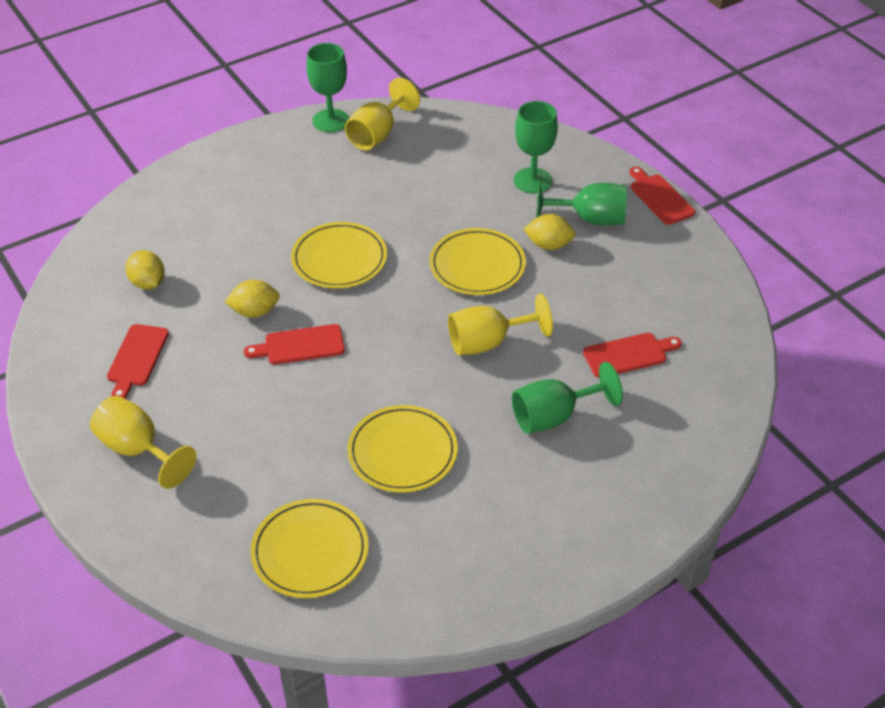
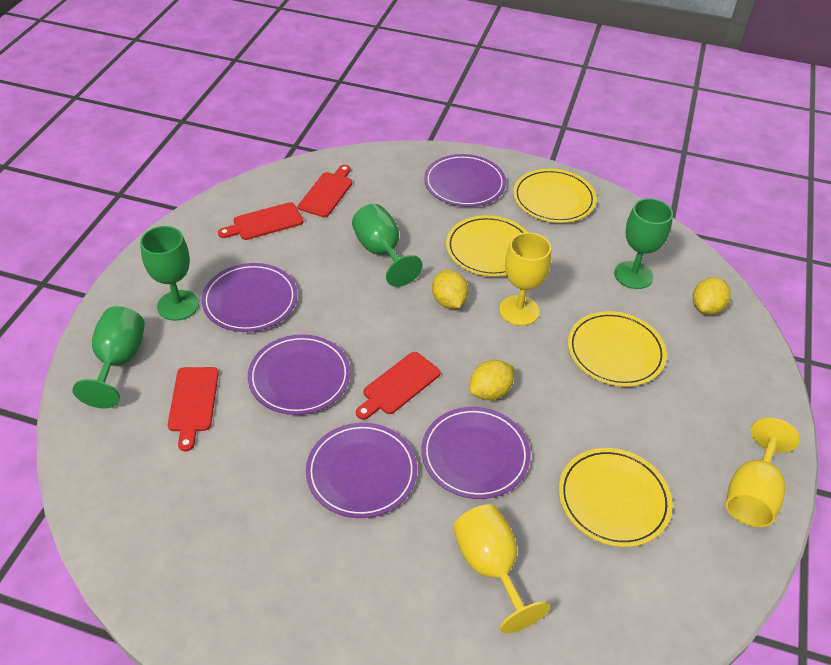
purple plate: 0 -> 5

